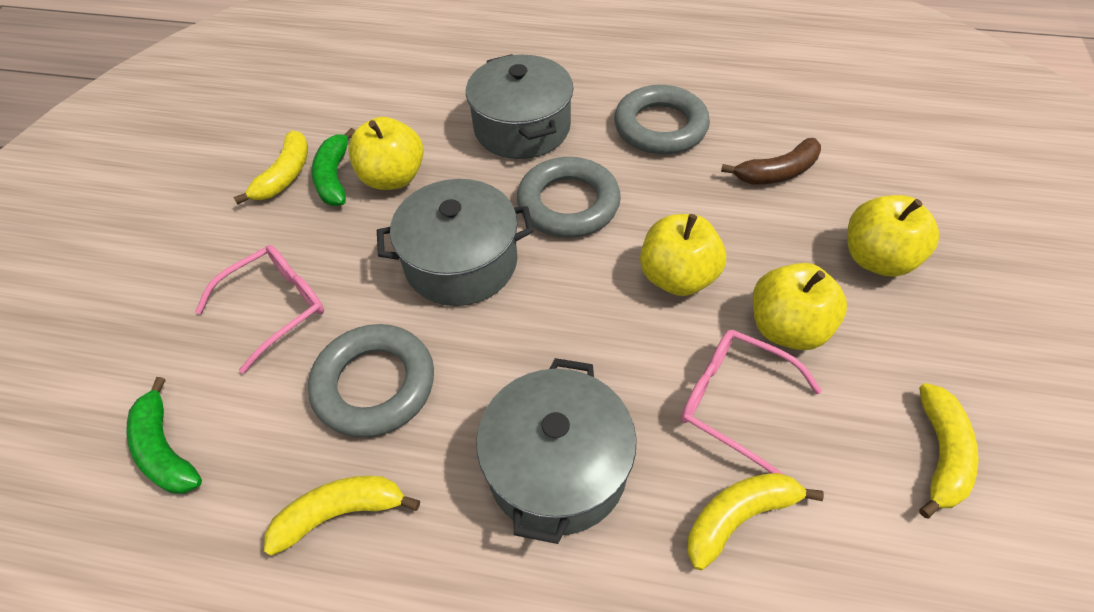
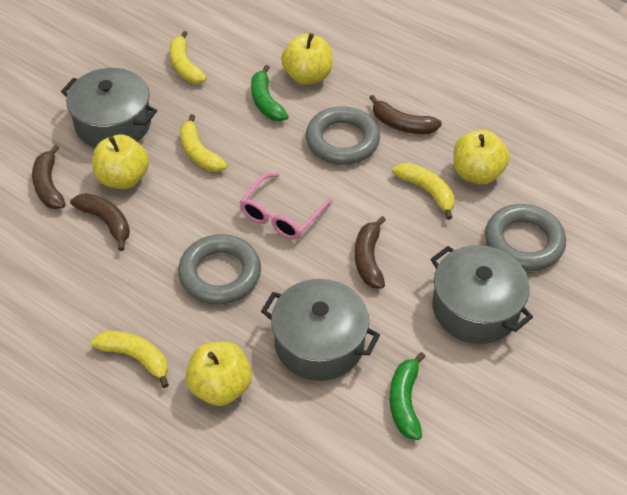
brown banana: 1 -> 4
pink glasses: 2 -> 1

